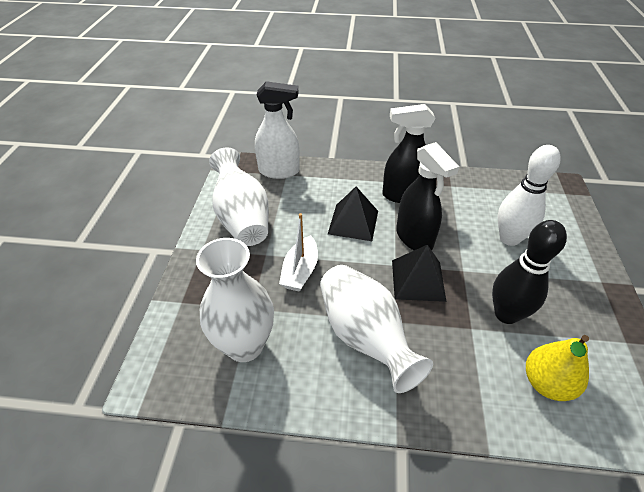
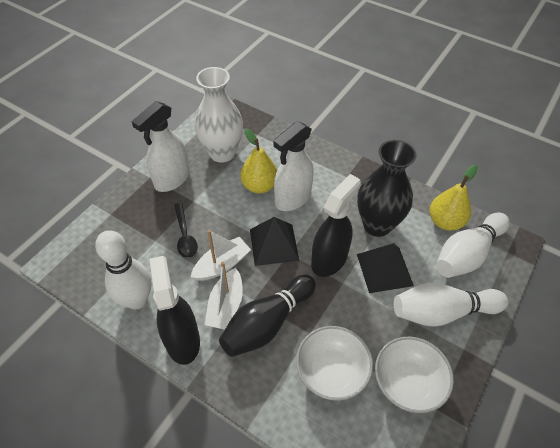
black spoon: 0 -> 1
black vase: 0 -> 1
white boat: 1 -> 2
white bowl: 0 -> 2
white bowling pin: 1 -> 3
white spray bottle: 1 -> 2
white vase: 3 -> 1
yellow pear: 1 -> 2

